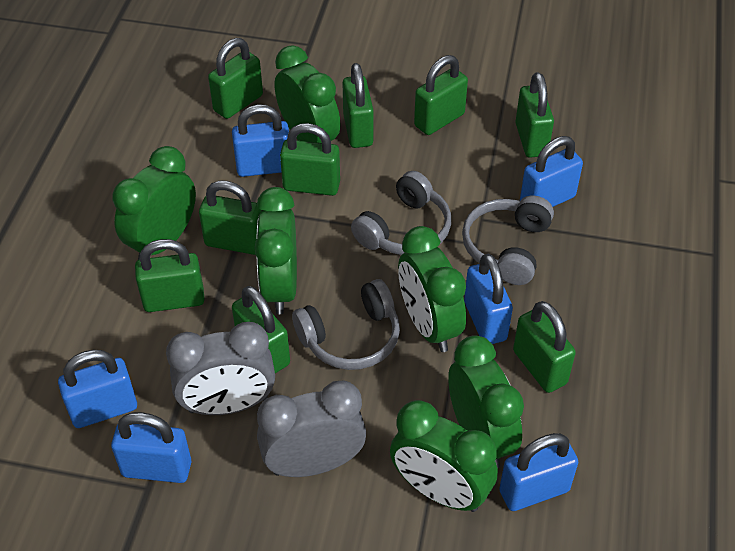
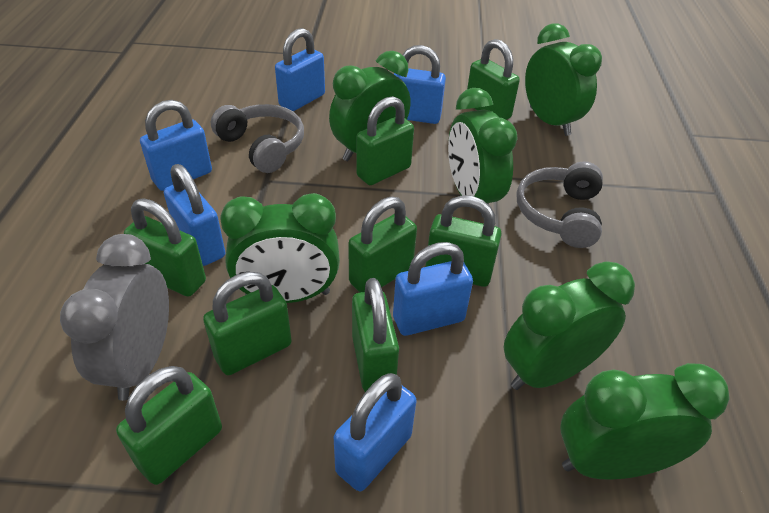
green padlock: 9 -> 8
grey clock: 2 -> 1
grey headphones: 3 -> 2

